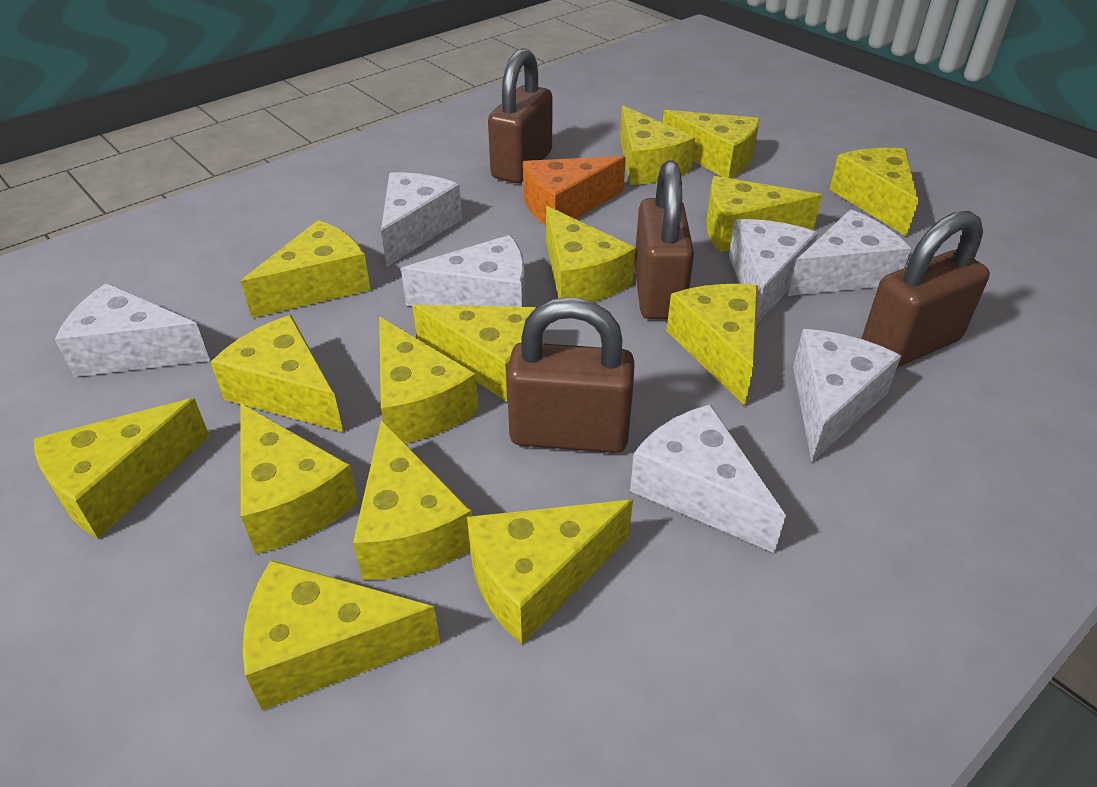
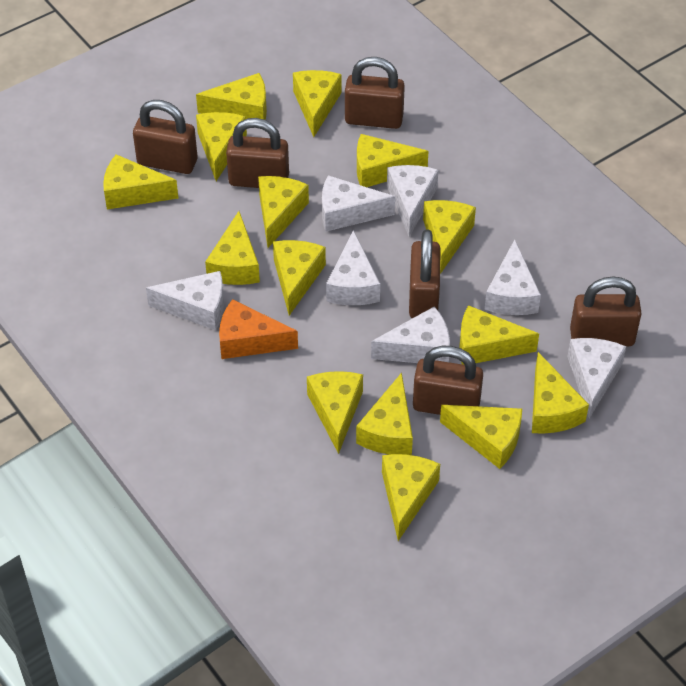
brown padlock: 4 -> 6

